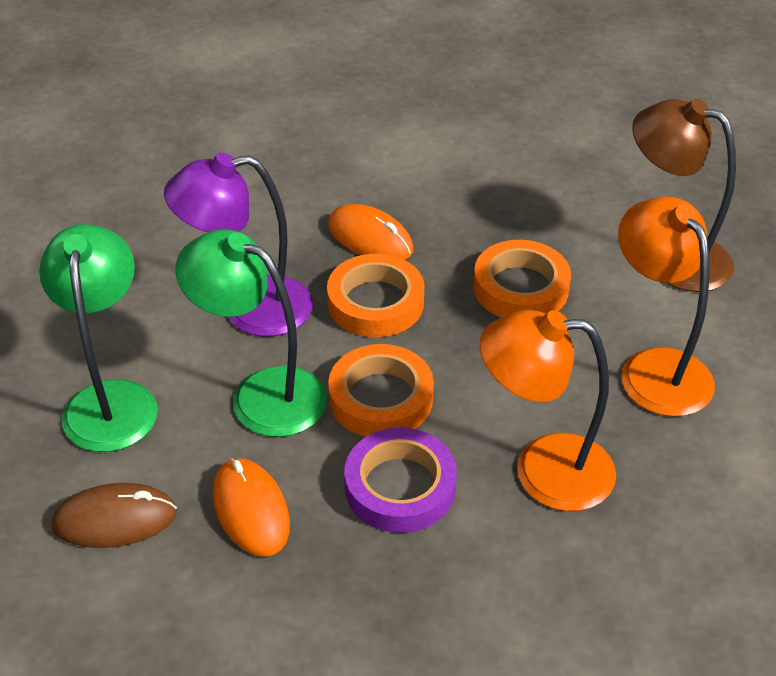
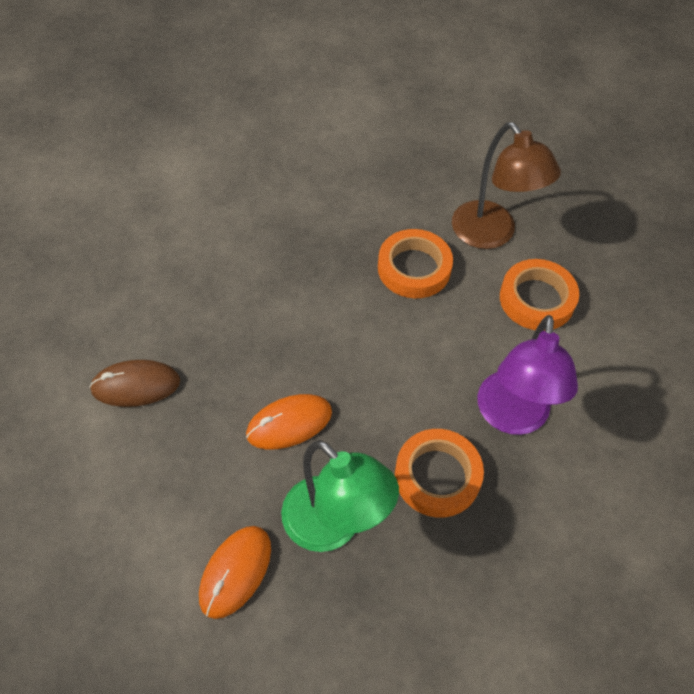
green lamp: 2 -> 1
orange lamp: 2 -> 0
purple tape: 1 -> 0

